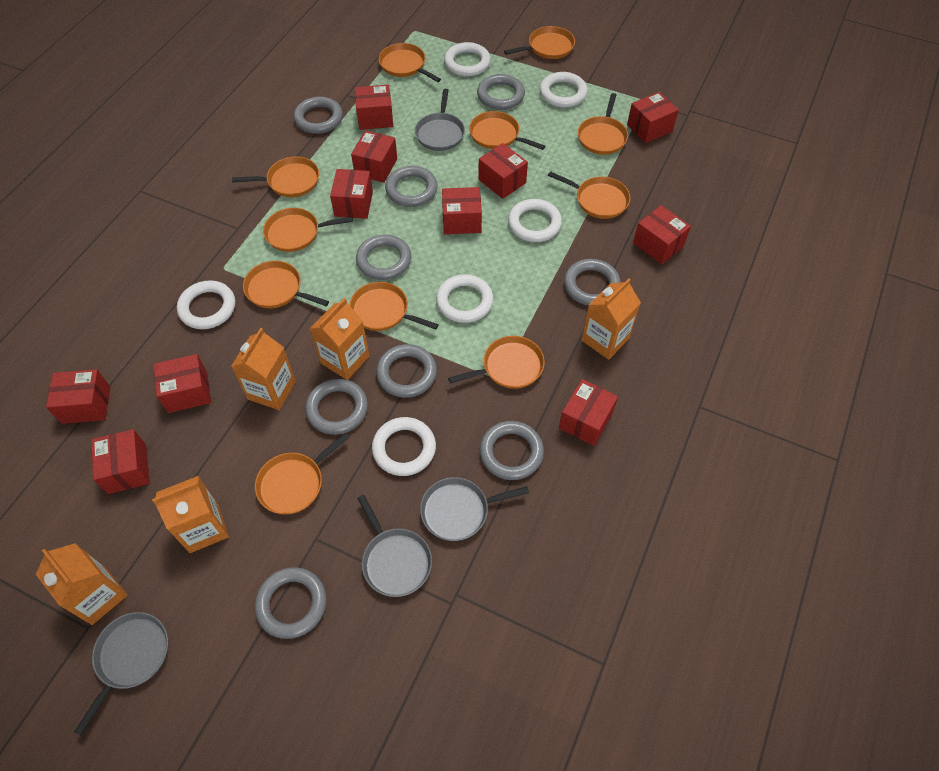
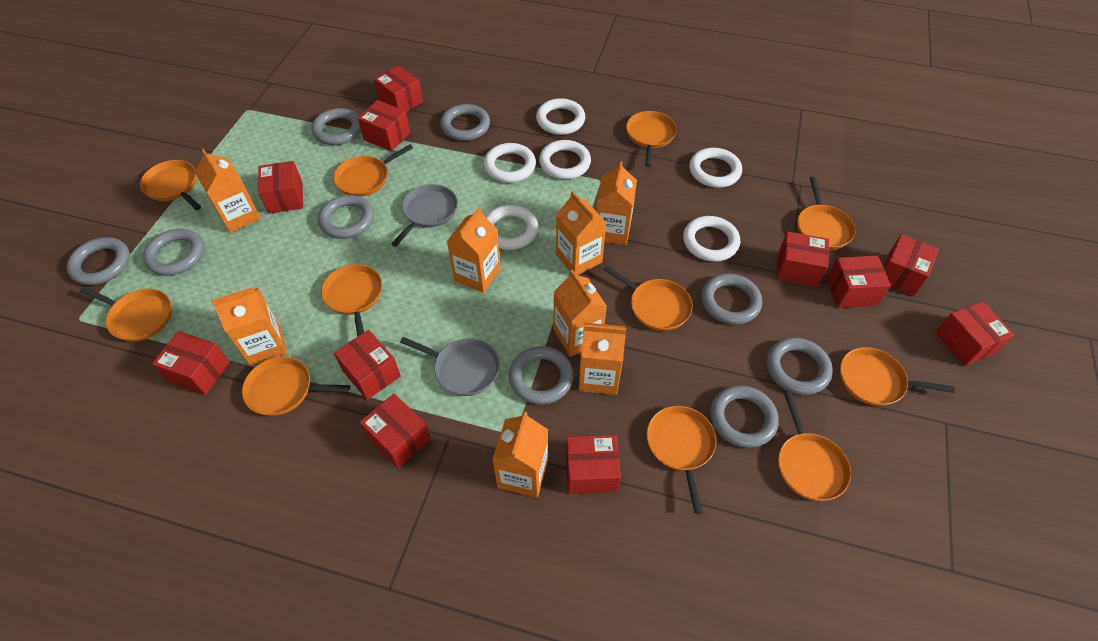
grey pan: 4 -> 2
orange carton: 5 -> 8

